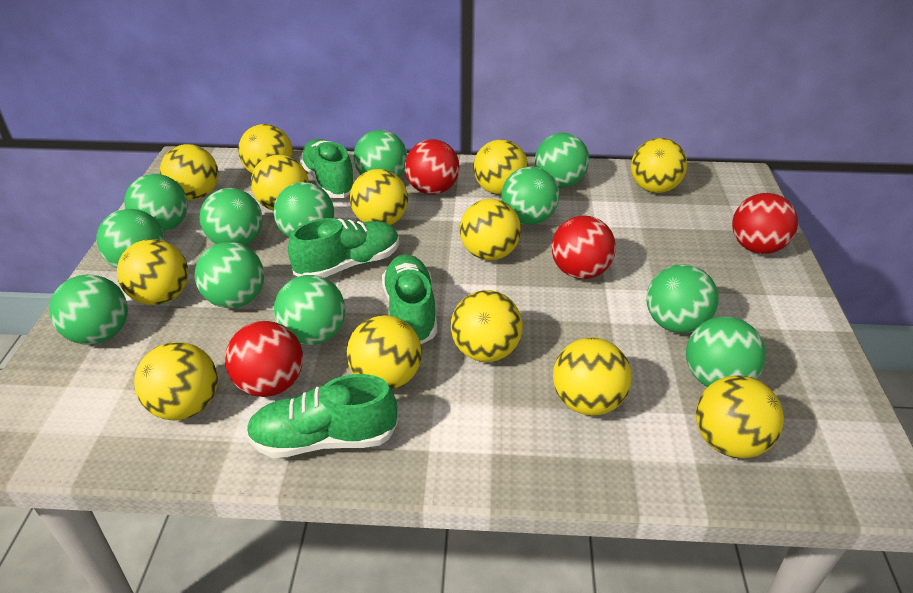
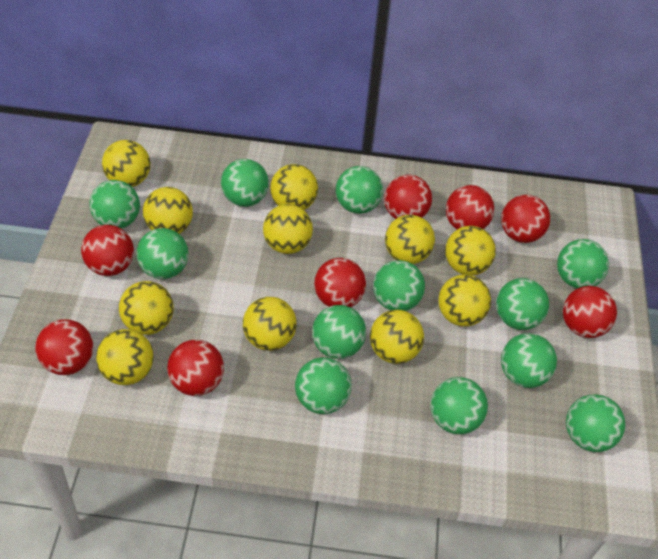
green shoe: 4 -> 0
red ball: 4 -> 8
yellow ball: 13 -> 11

